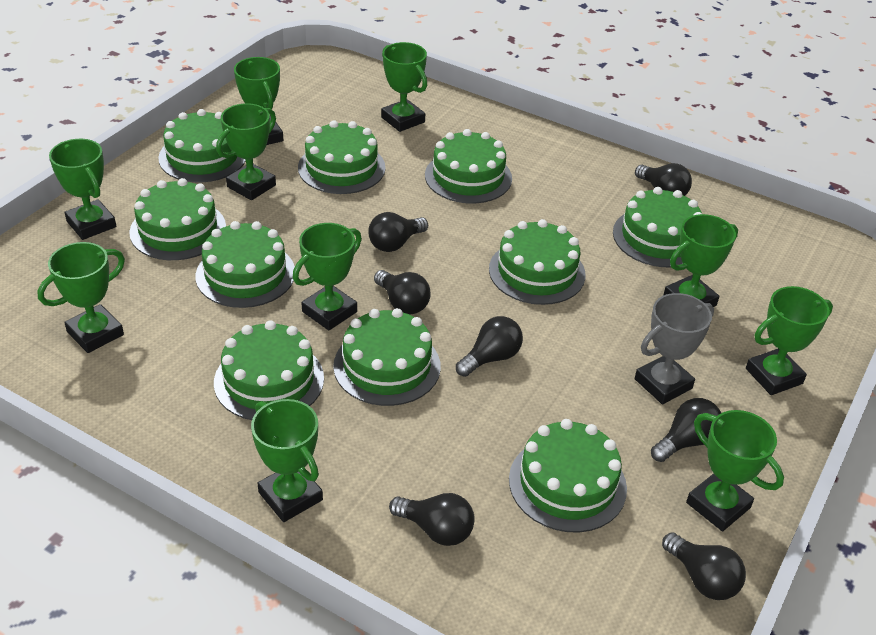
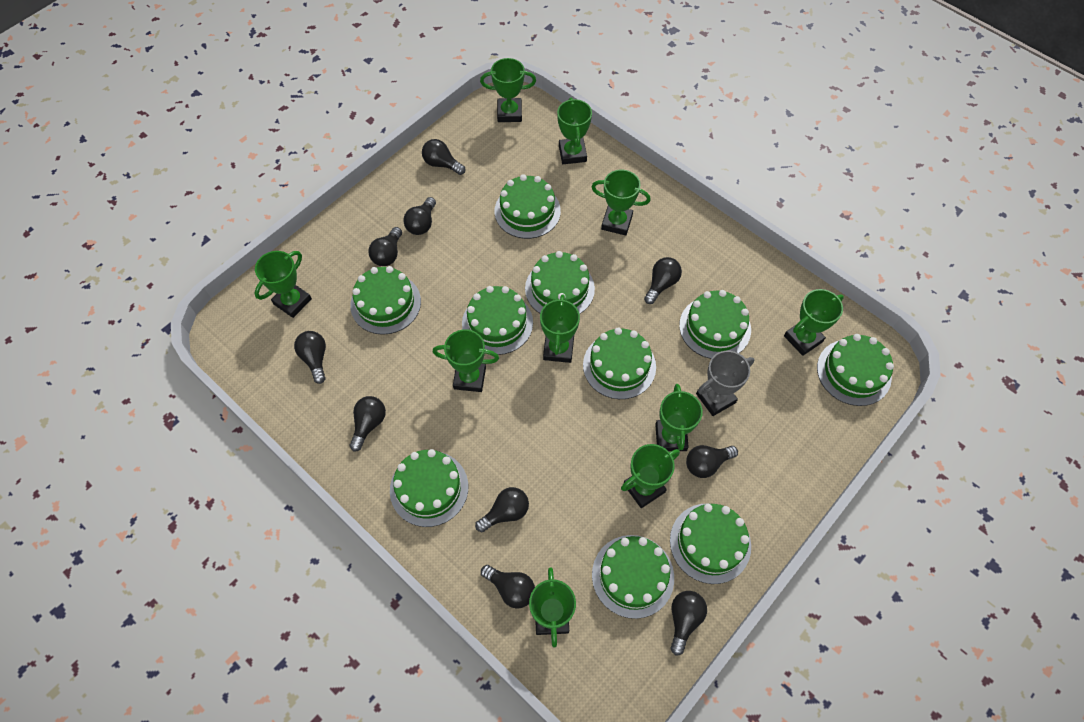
black light bulb: 7 -> 10

